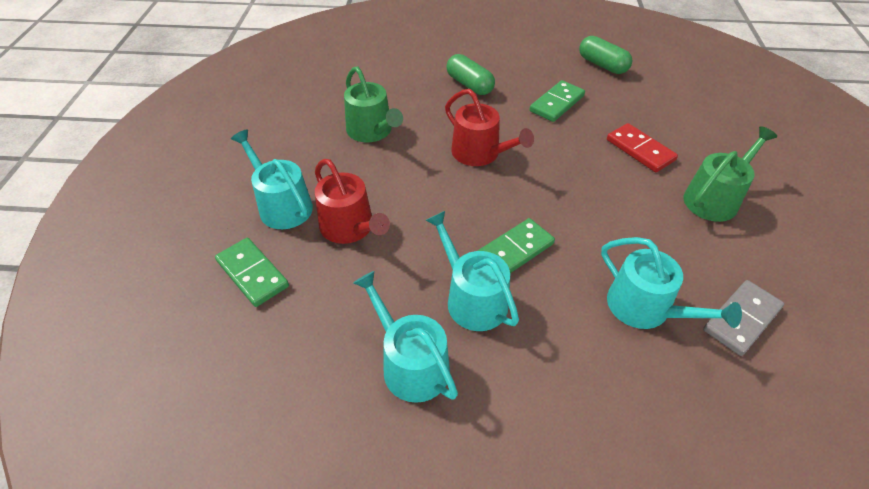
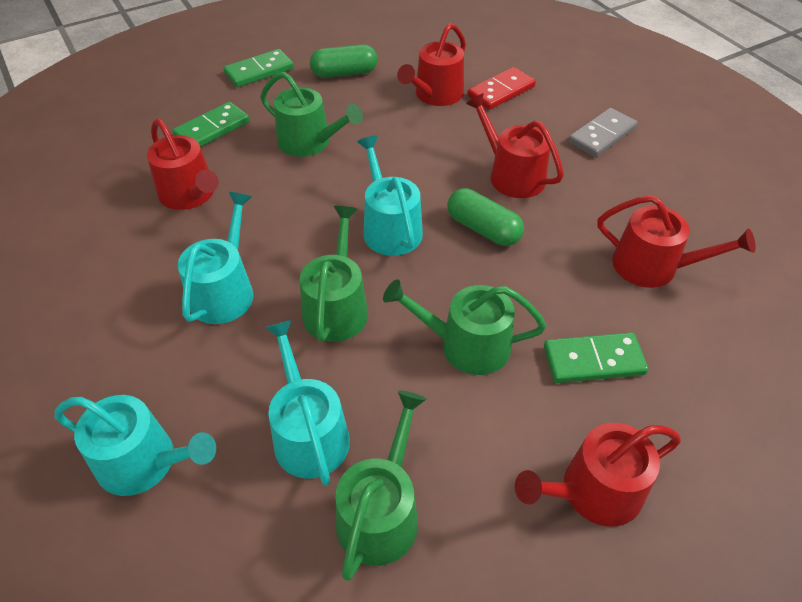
green watering can: 2 -> 4
red watering can: 2 -> 5

